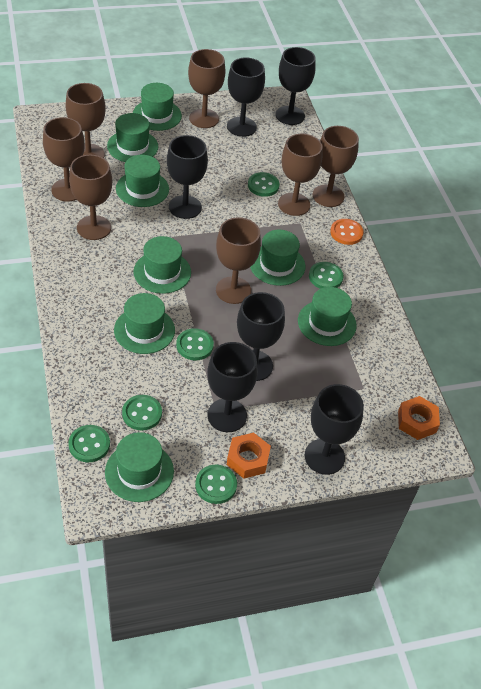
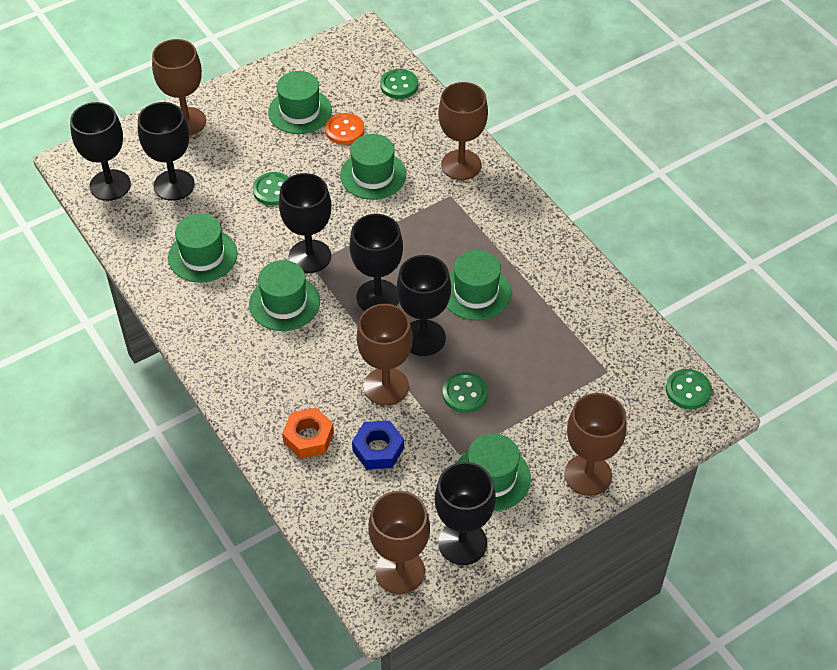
blue nut: 0 -> 1
brown goblet: 7 -> 5
green button: 6 -> 4
green hat: 8 -> 6
orange nut: 2 -> 1

